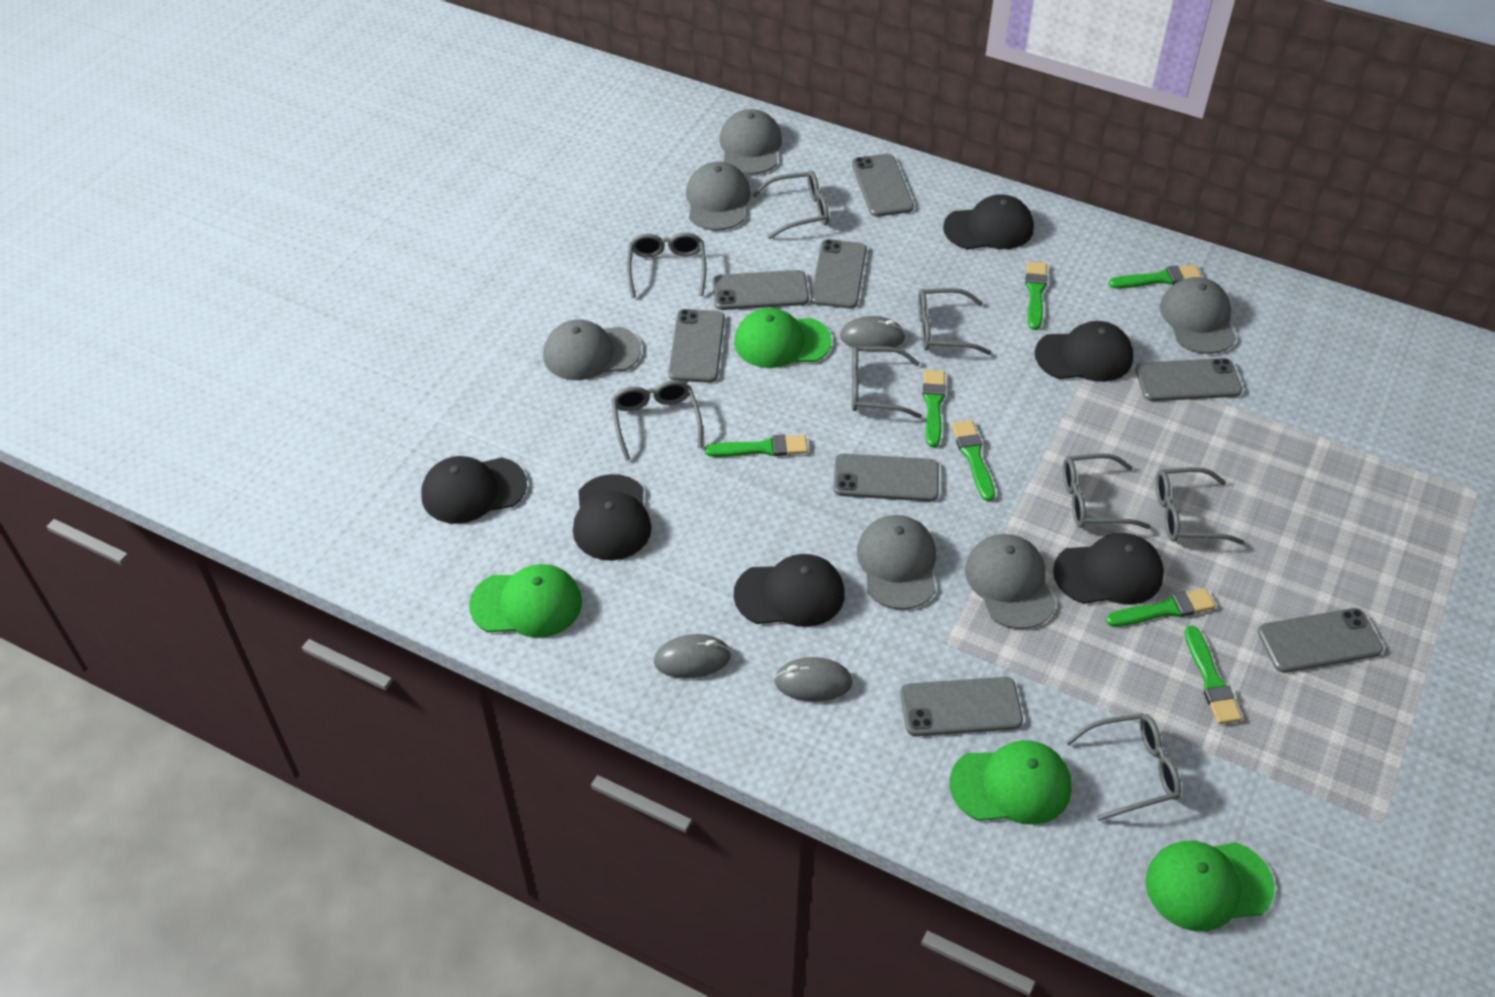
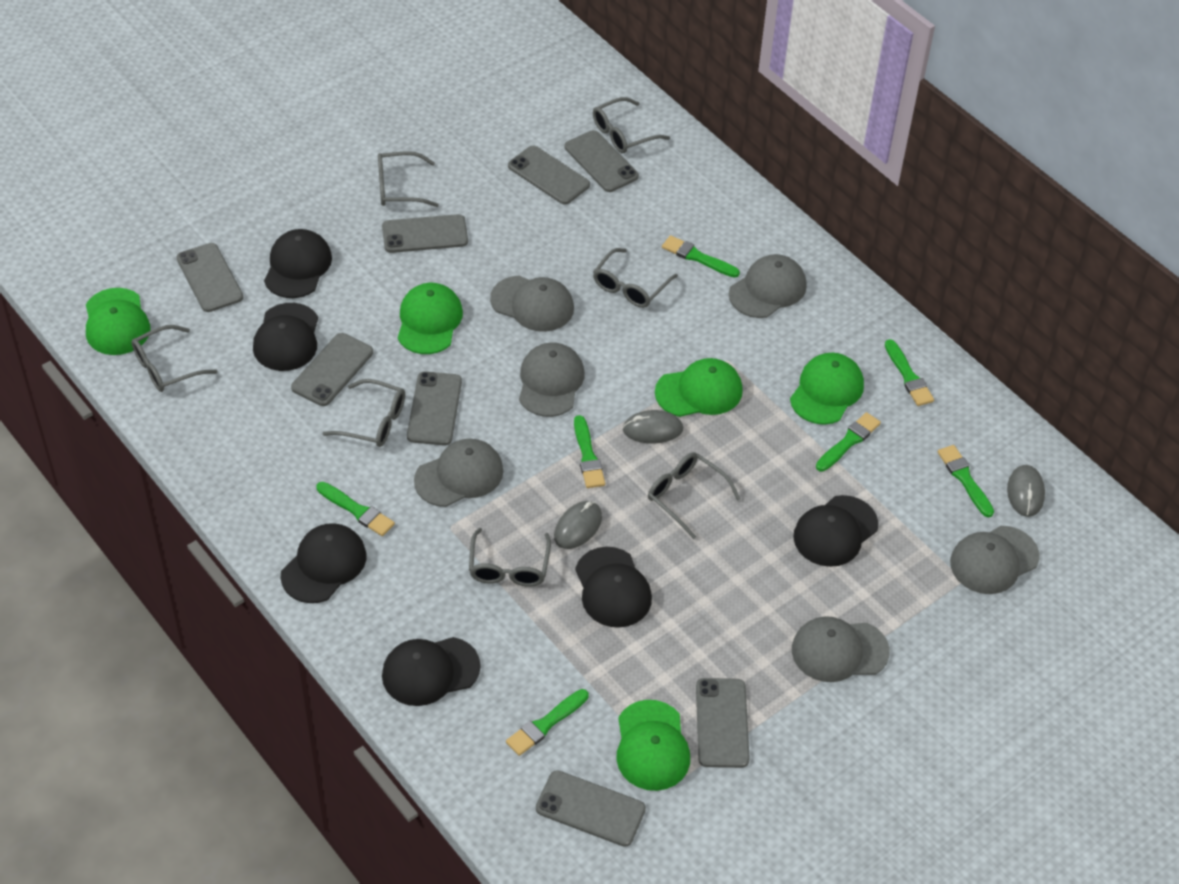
green cap: 4 -> 5
grey glasses: 8 -> 7

